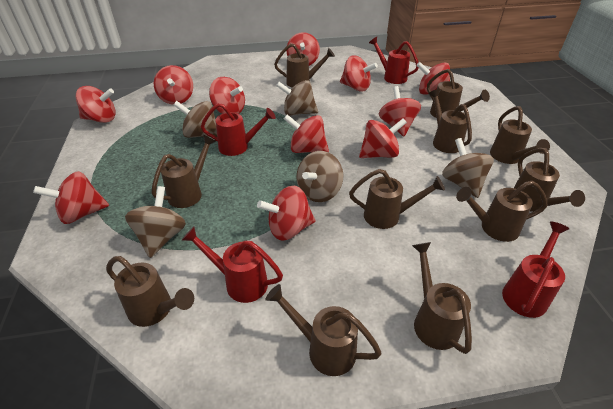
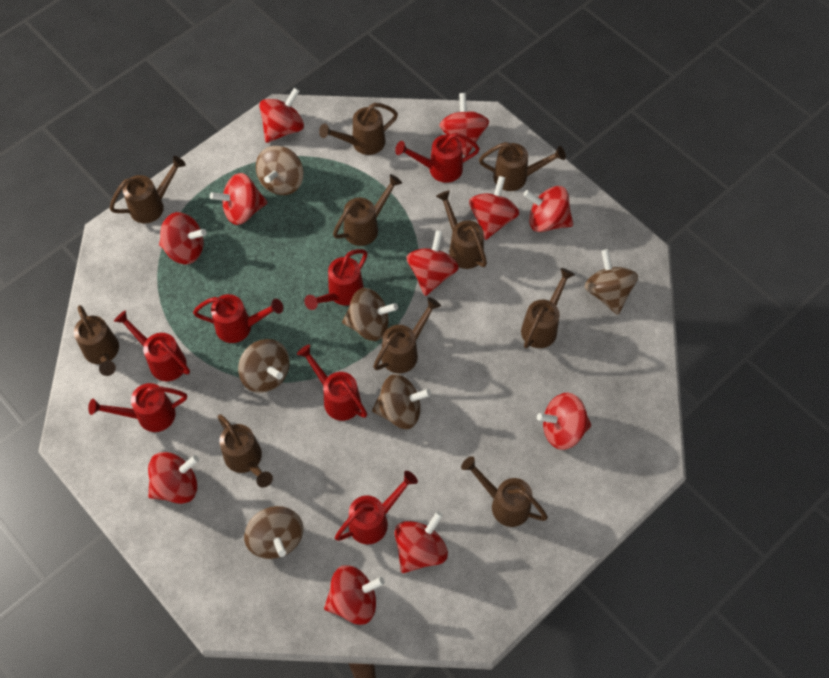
brown spinning top: 5 -> 6
brown watering can: 11 -> 10
red watering can: 4 -> 7

